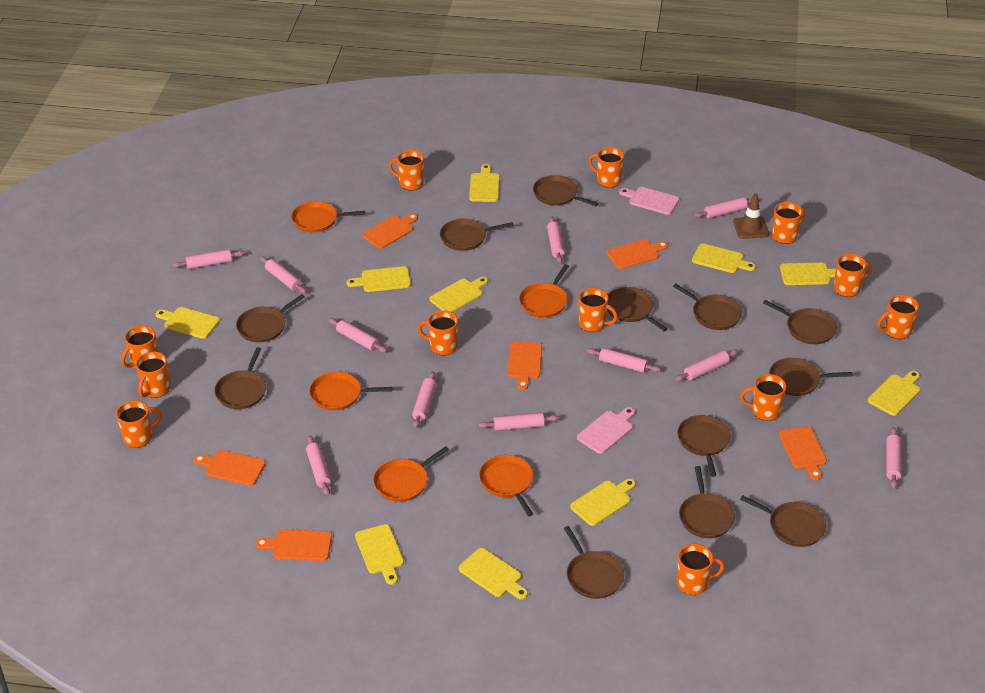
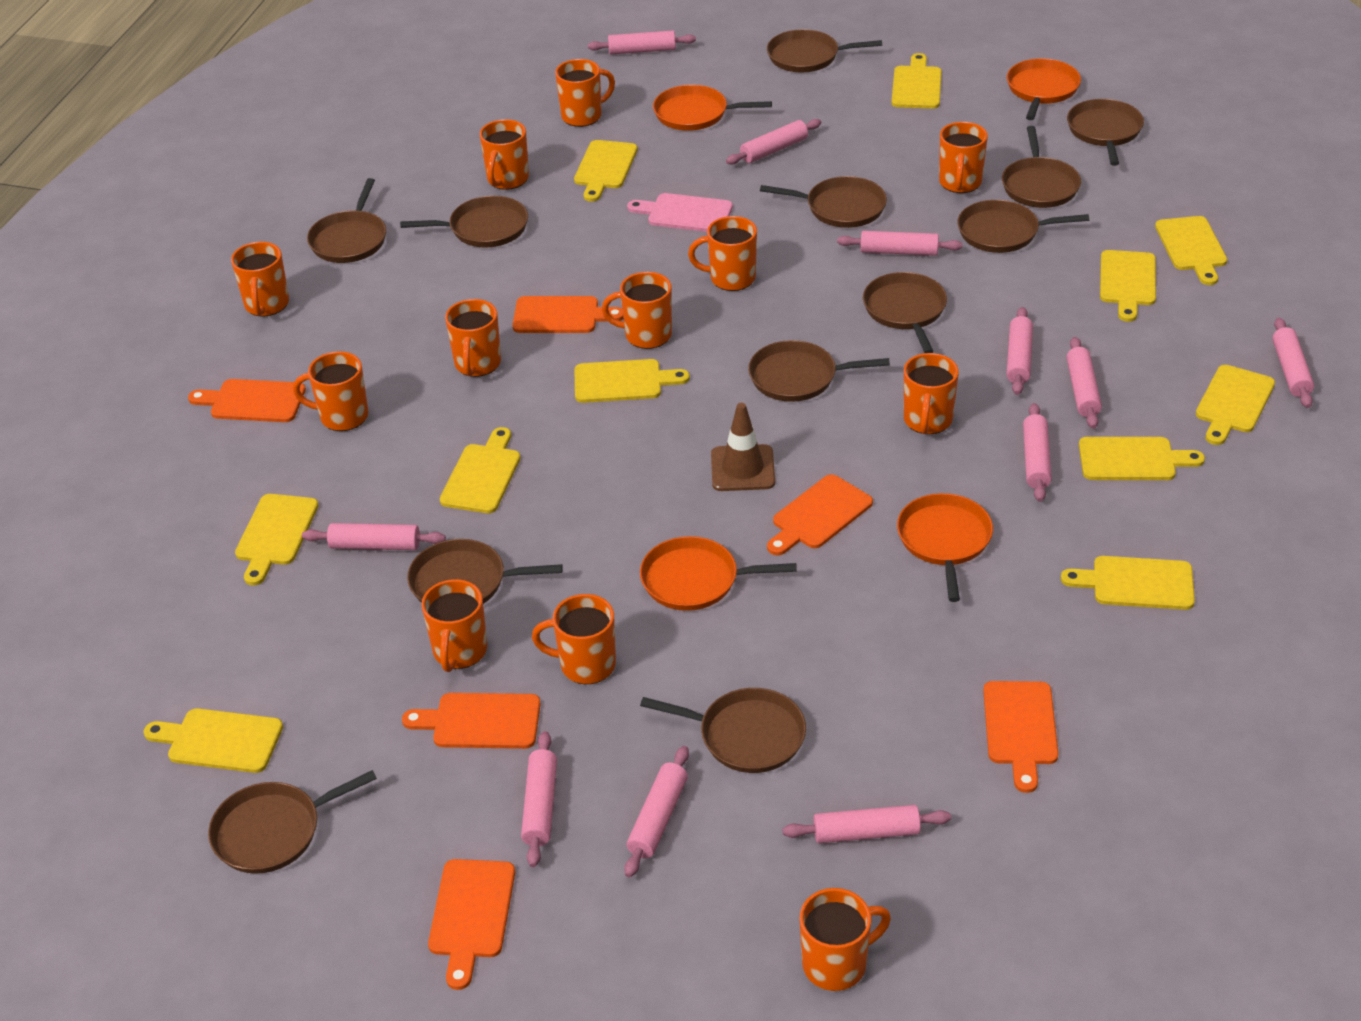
orange pan: 5 -> 4
pink cutting board: 2 -> 1
yellow cutting board: 10 -> 11

